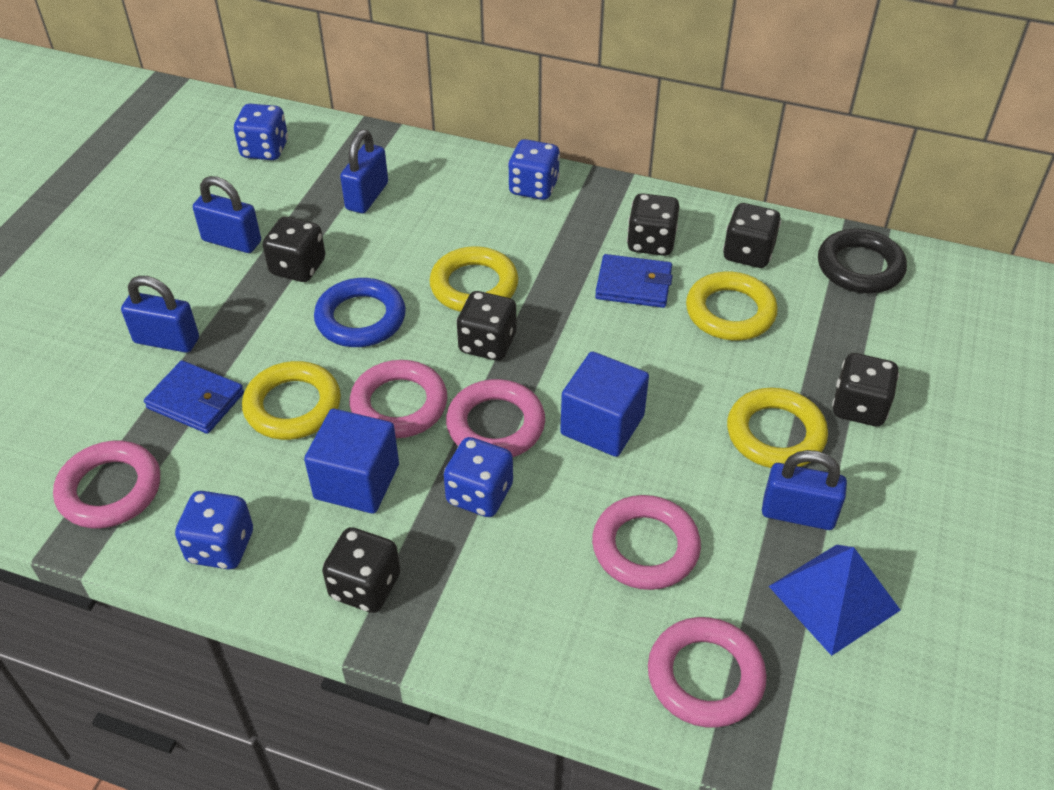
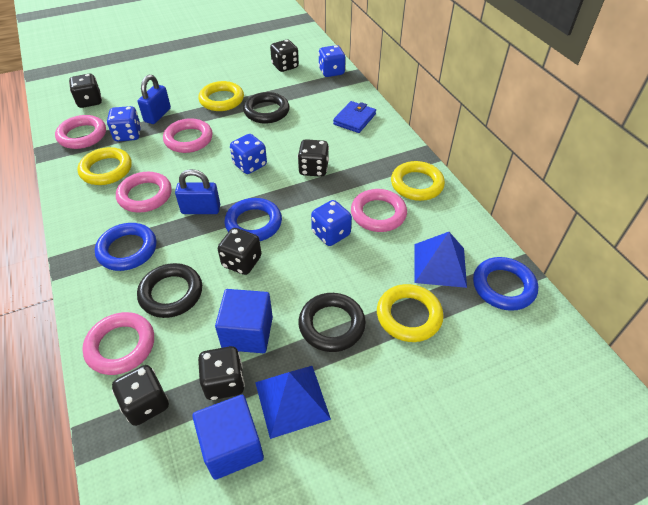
black ring: 1 -> 3
blue padlock: 4 -> 2
blue pyramid: 1 -> 2
blue ring: 1 -> 3
blue wallet: 2 -> 1

